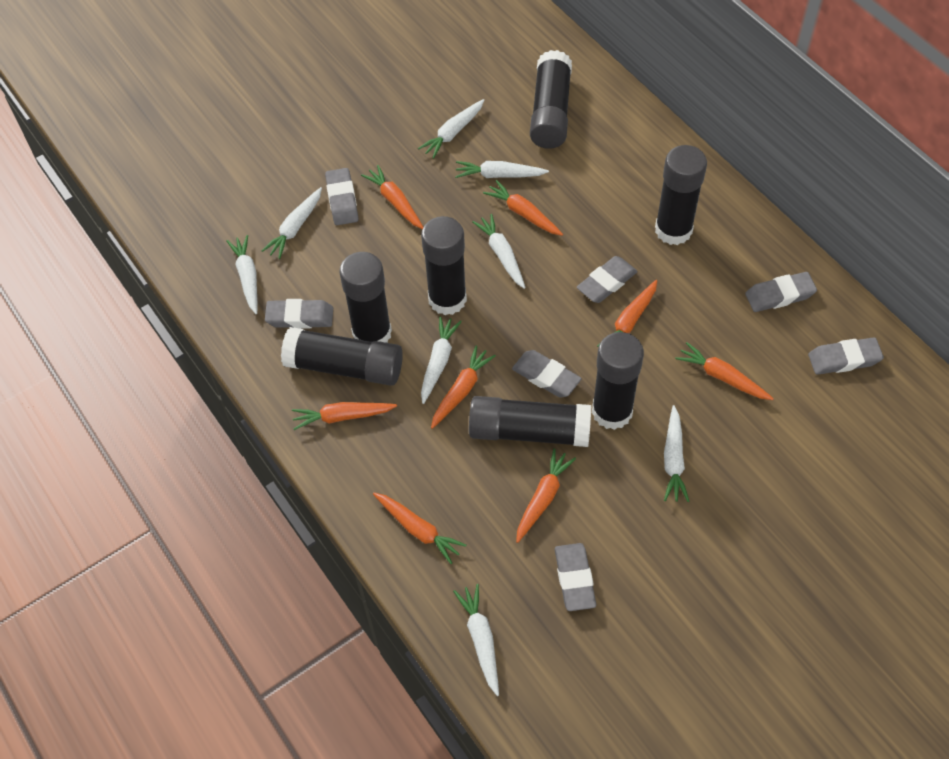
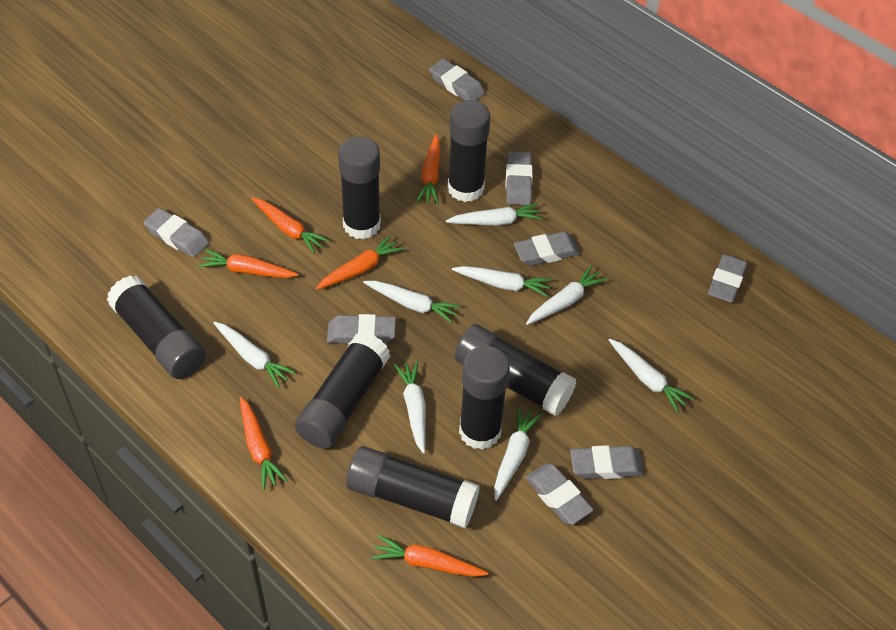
grey eraser: 7 -> 8
orange carrot: 8 -> 6

